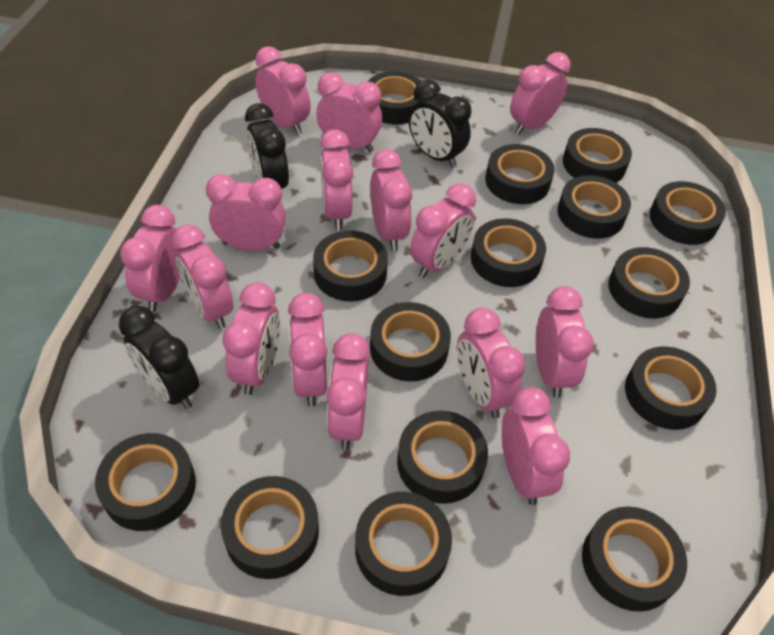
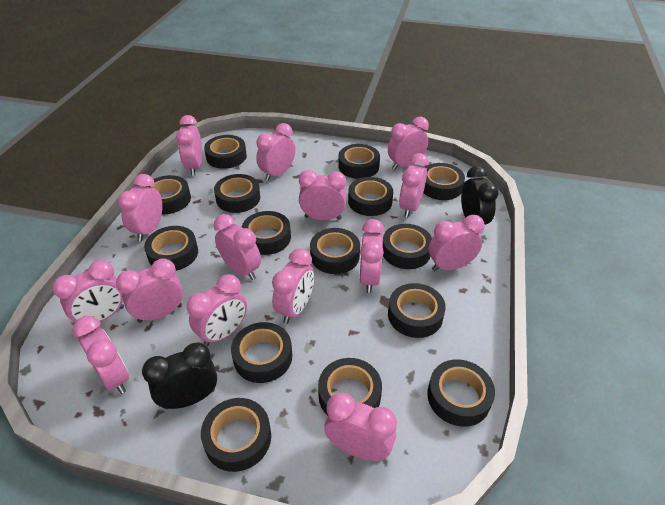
black clock: 3 -> 2

